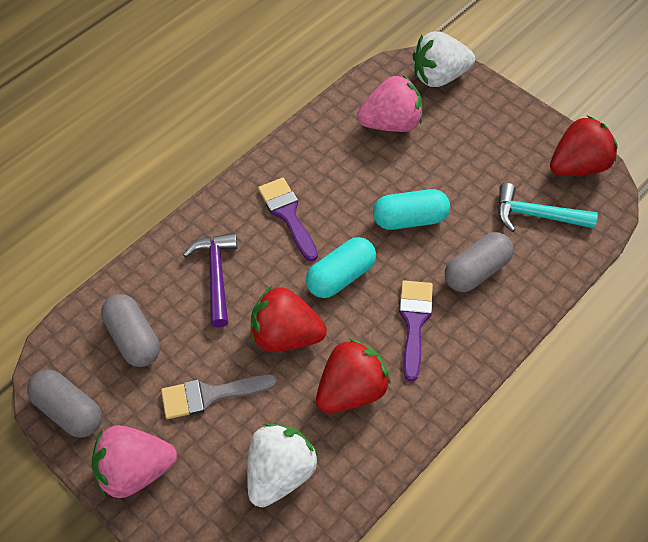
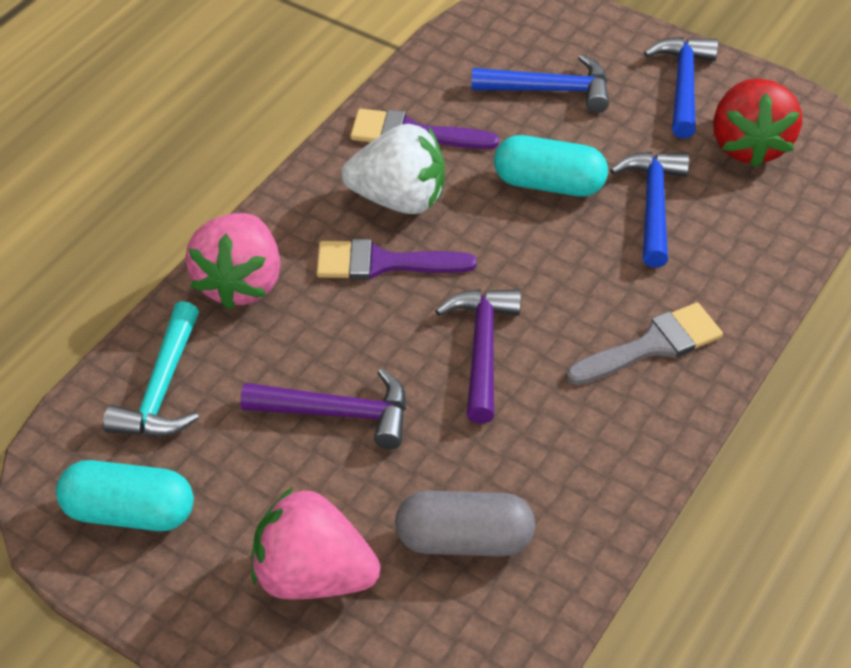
blue hammer: 0 -> 3
grey capsule: 3 -> 1
purple hammer: 1 -> 2
red strawberry: 3 -> 1
white strawberry: 2 -> 1

